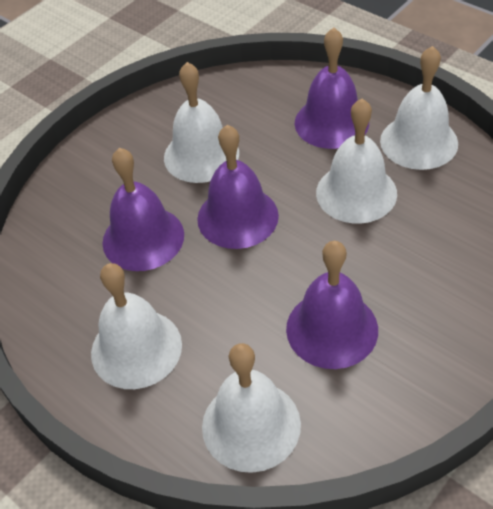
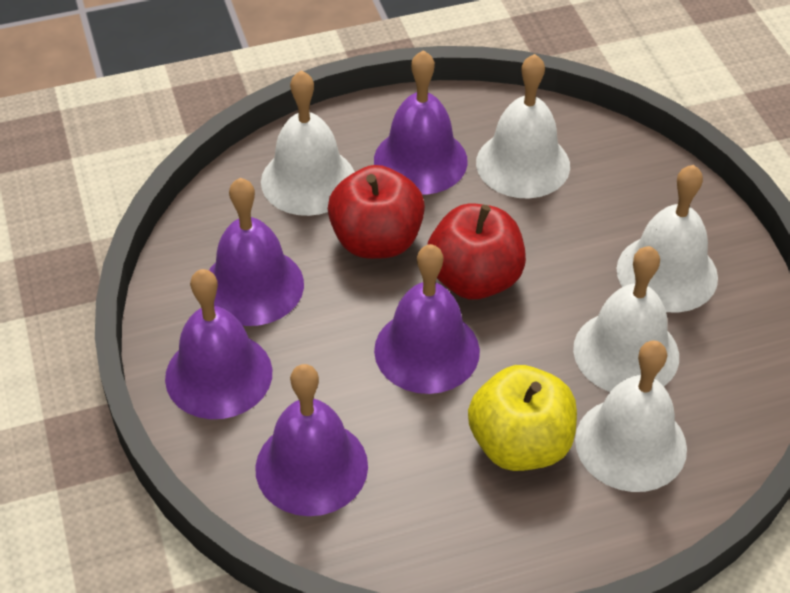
purple bell: 4 -> 5
red apple: 0 -> 2
yellow apple: 0 -> 1

